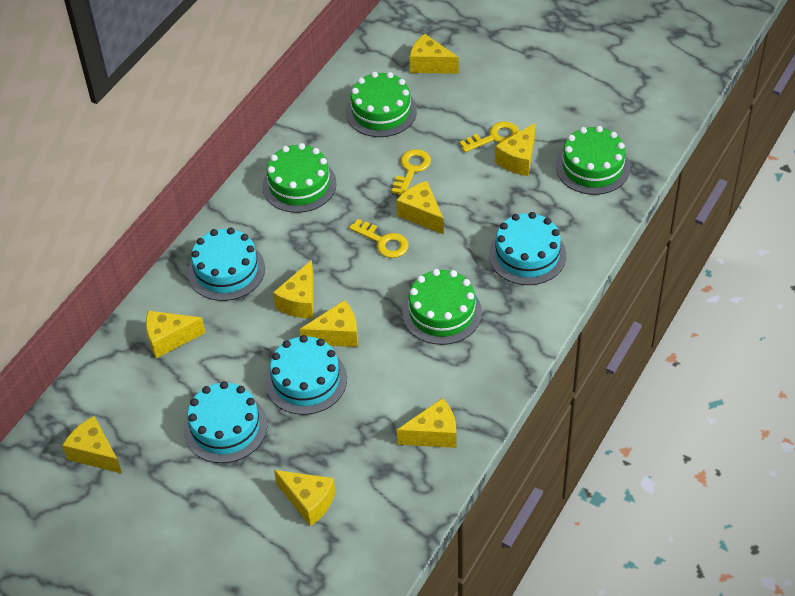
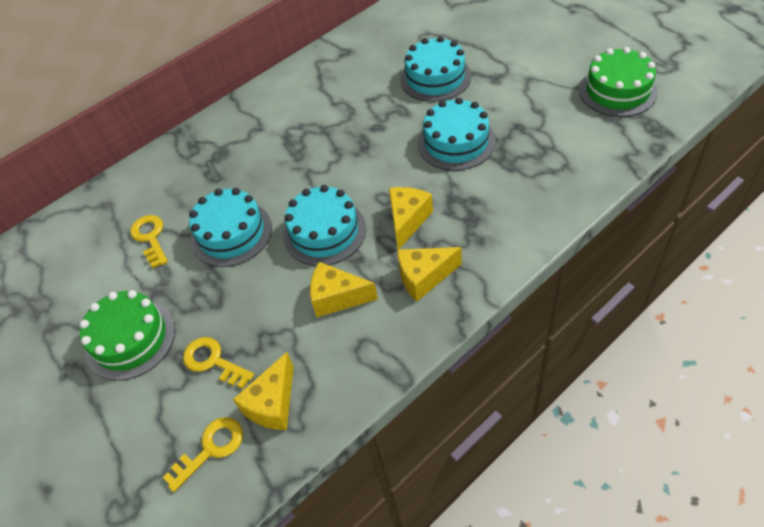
green cake: 4 -> 2
yellow cheese: 9 -> 4

